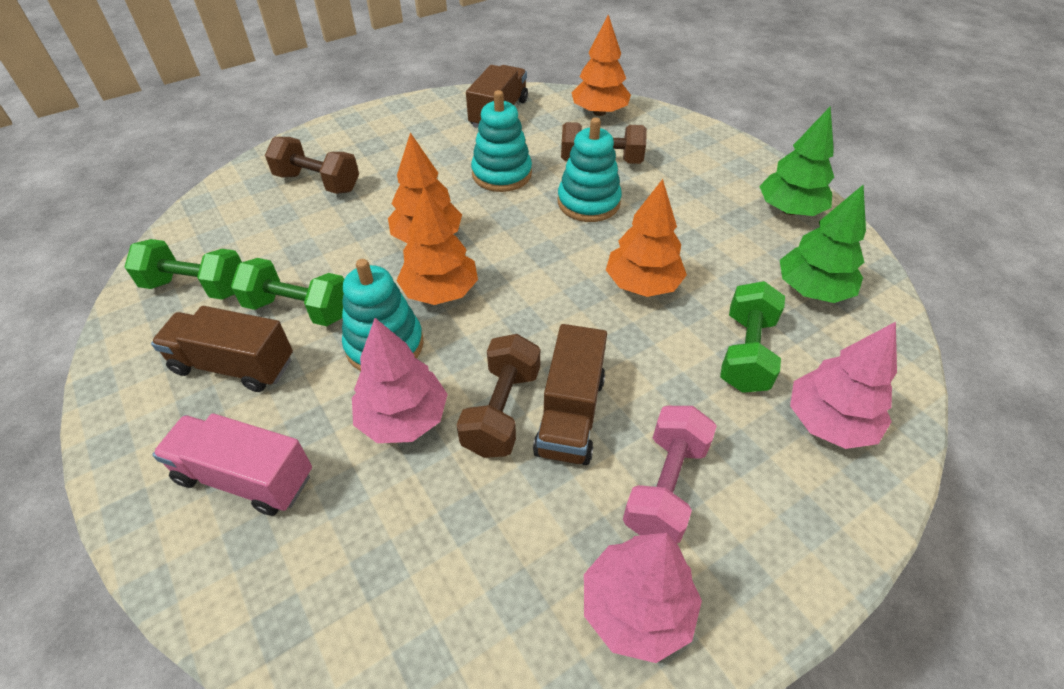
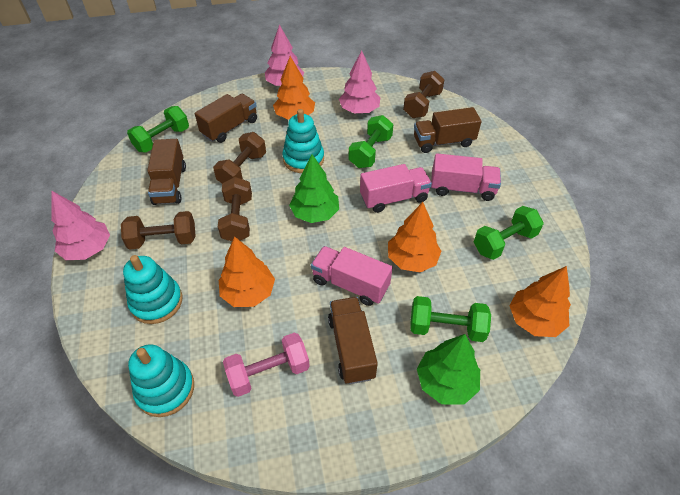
brown dumbbell: 3 -> 4
brown truck: 3 -> 4
green dumbbell: 3 -> 4
pink truck: 1 -> 3

